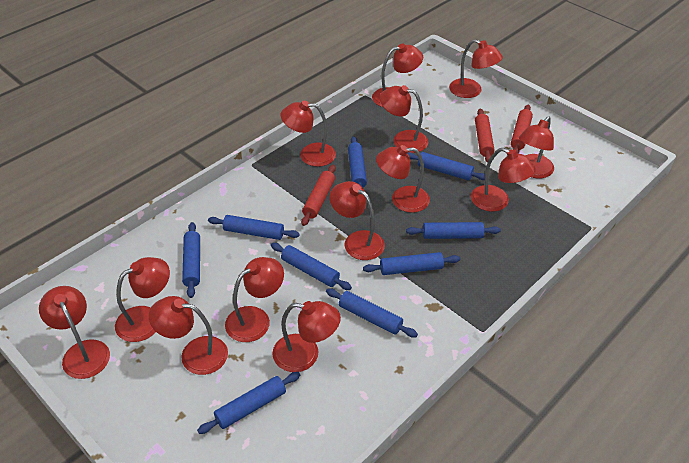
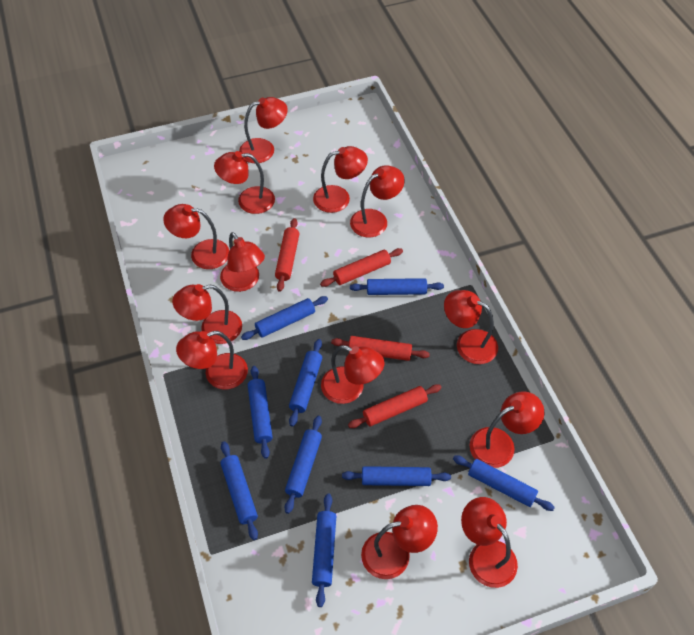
red rolling pin: 3 -> 4

